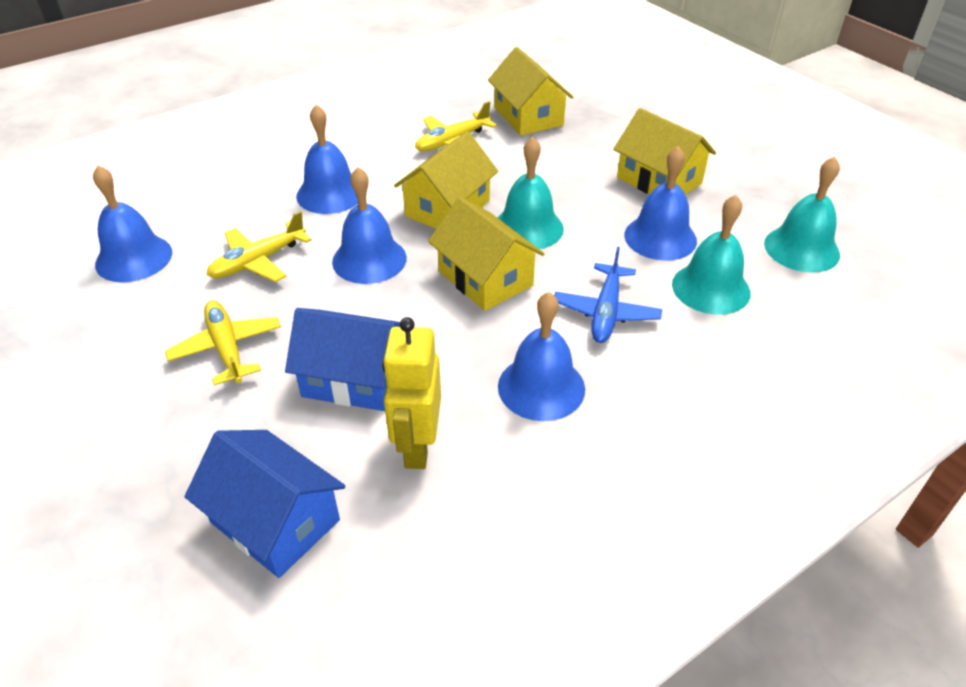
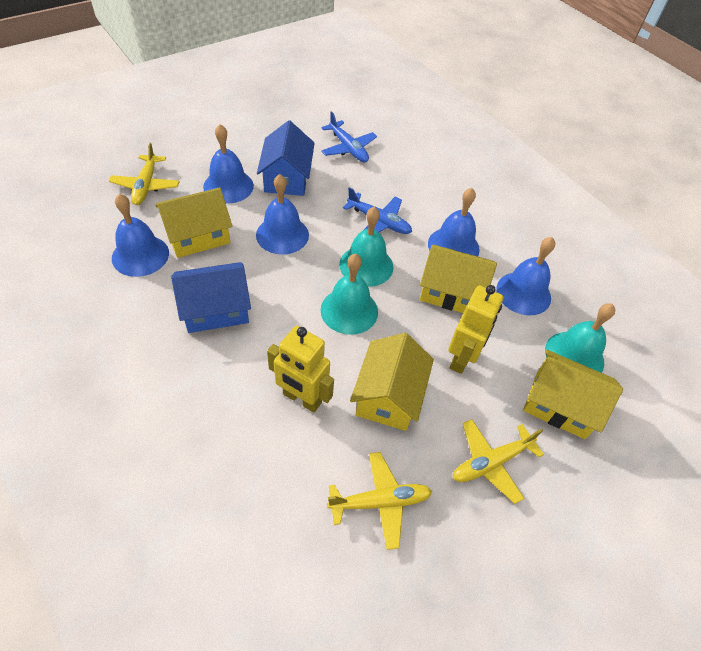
blue plane: 1 -> 2
yellow robot: 1 -> 2

